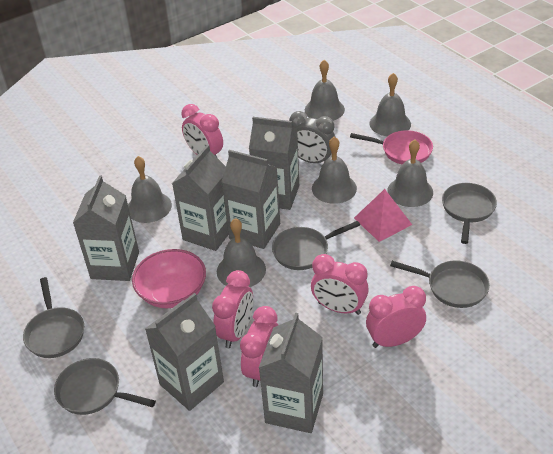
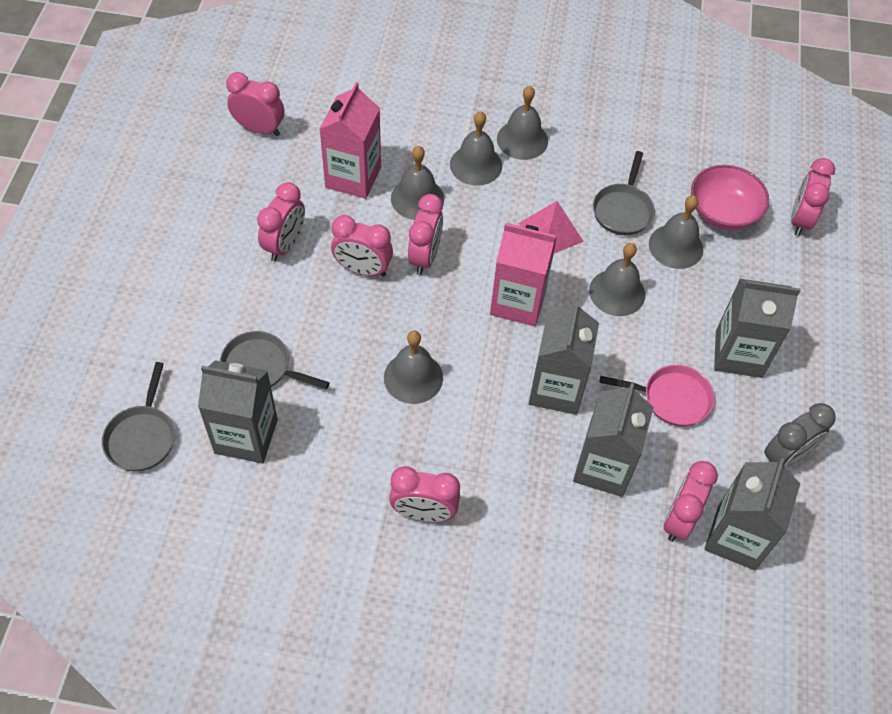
grey carton: 6 -> 5
grey pan: 5 -> 3
pink carton: 0 -> 2
pink clock: 5 -> 7

